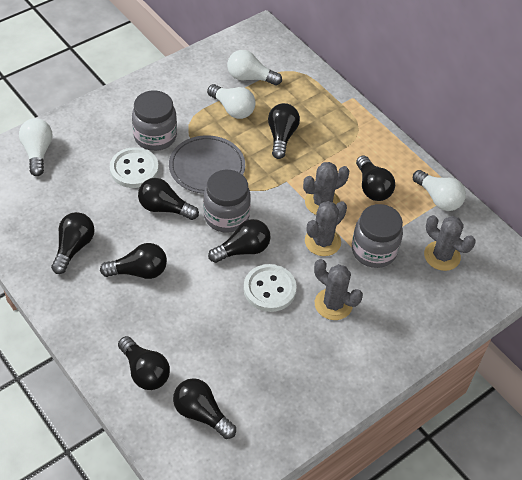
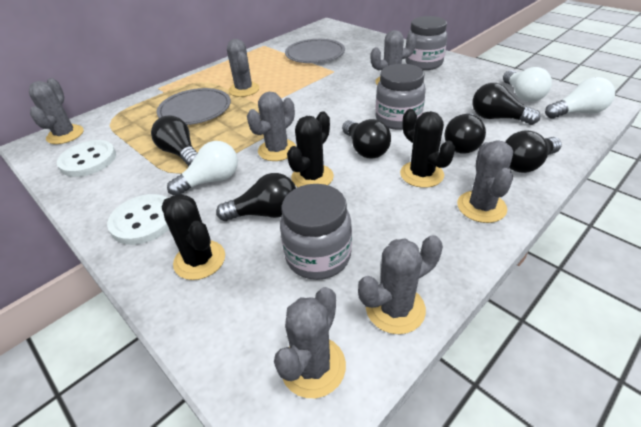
black cactus: 0 -> 3
black light bulb: 8 -> 6
grey cactus: 4 -> 7
grey plate: 1 -> 2
white light bulb: 4 -> 3

